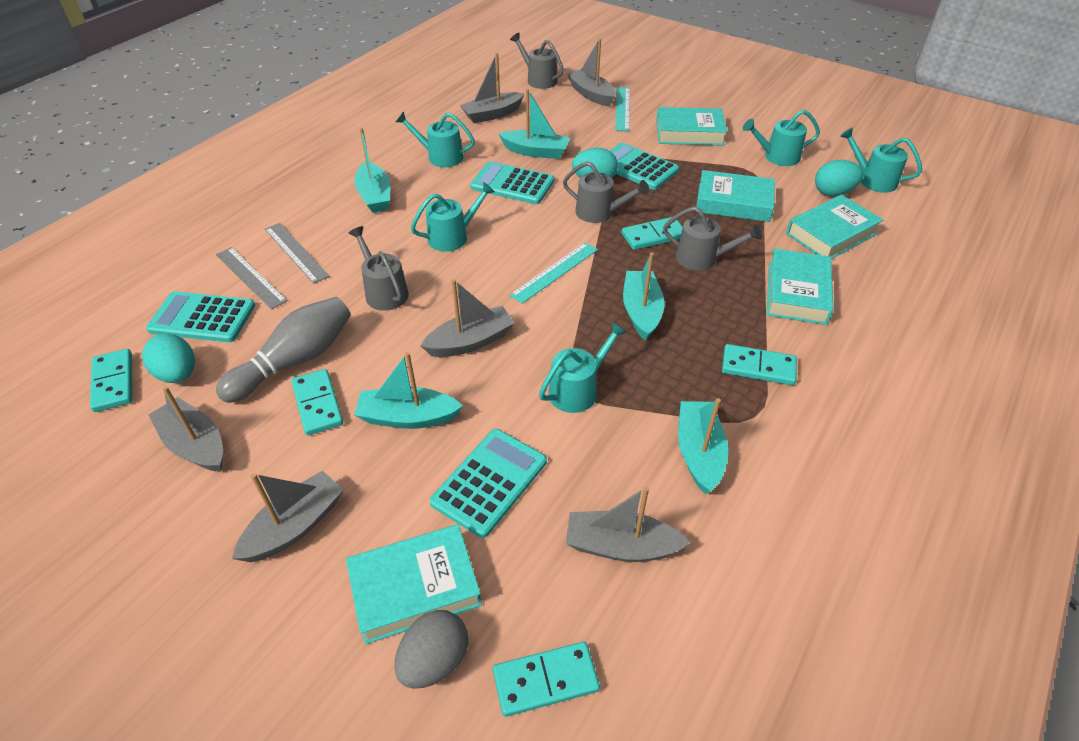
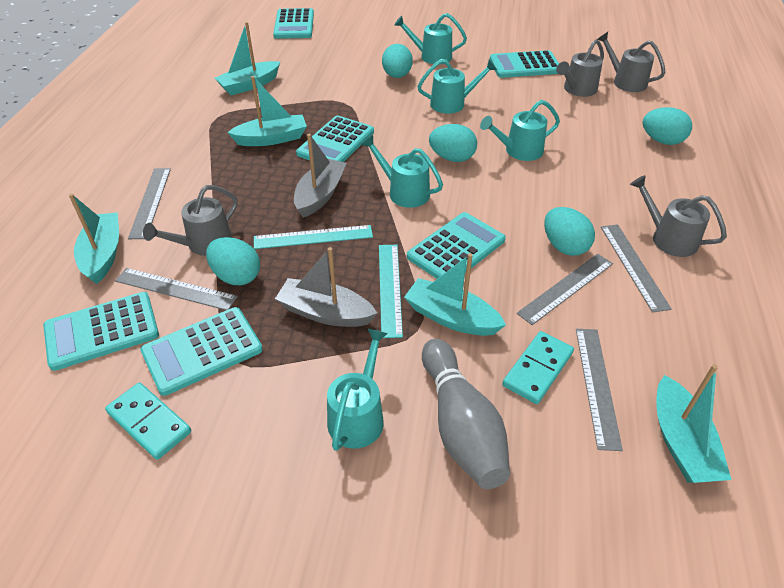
grey boat: 6 -> 2
grey egg: 1 -> 0
grey ruler: 2 -> 5
turquoise book: 5 -> 0
turquoise calculator: 4 -> 6
turquoise domino: 5 -> 2
turquoise egg: 3 -> 5

